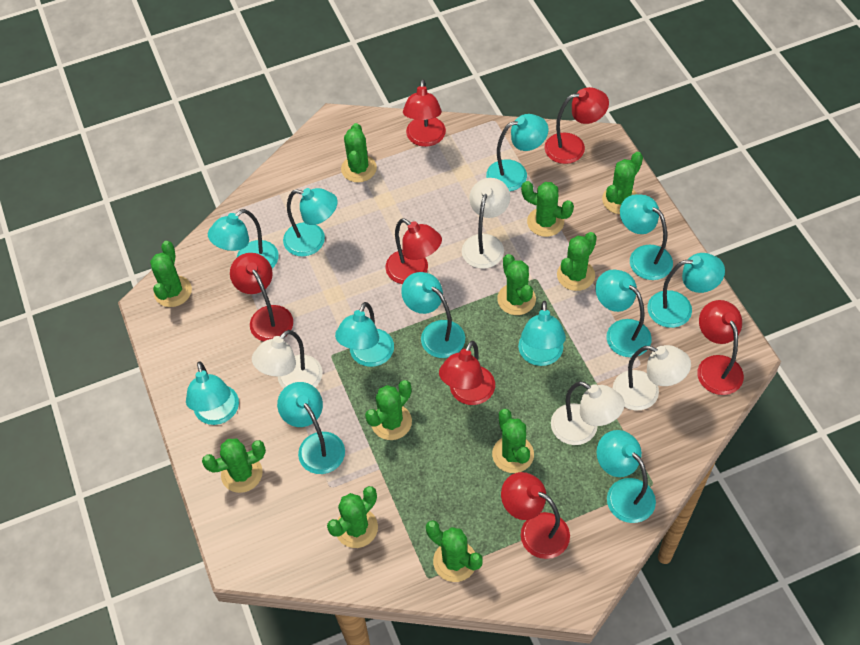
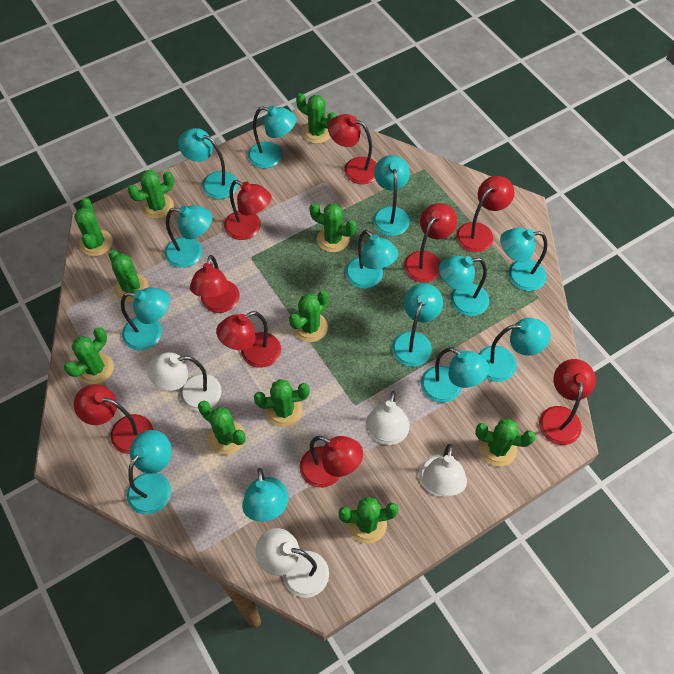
red lamp: 7 -> 9
turquoise lamp: 12 -> 13

